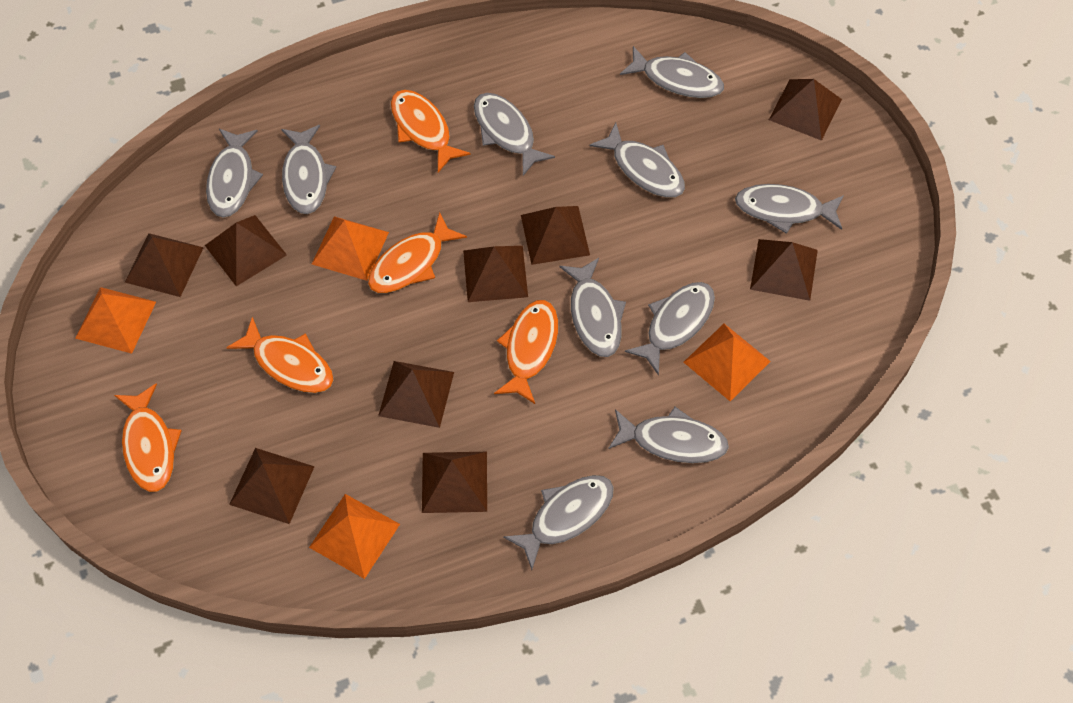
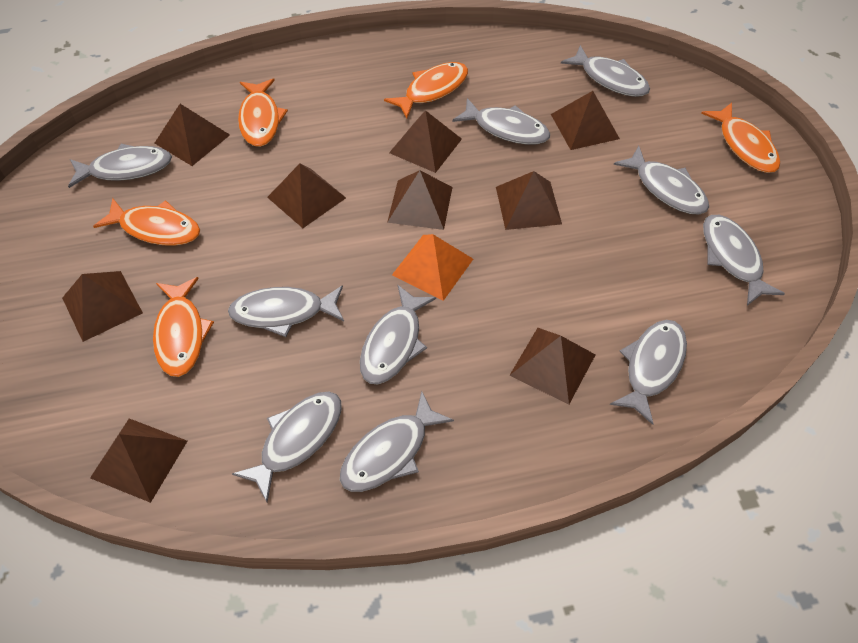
orange pyramid: 4 -> 1

